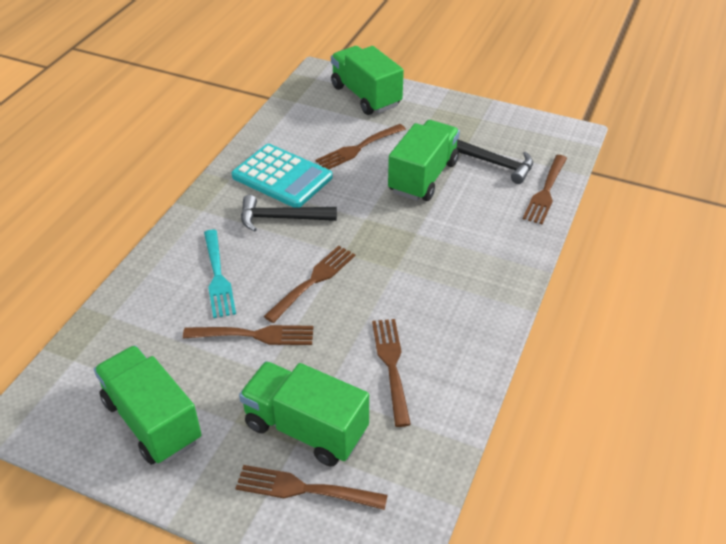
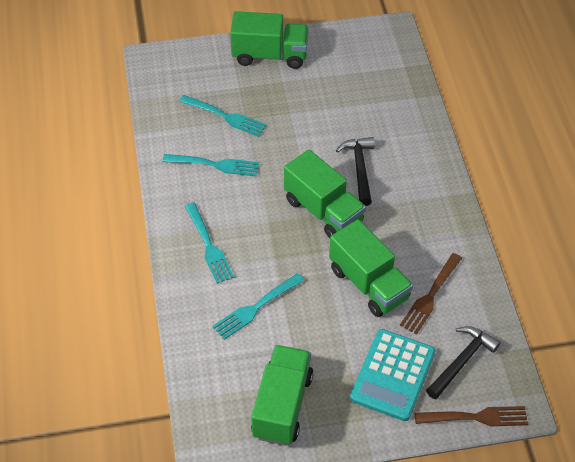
brown fork: 6 -> 2
turquoise fork: 1 -> 4

